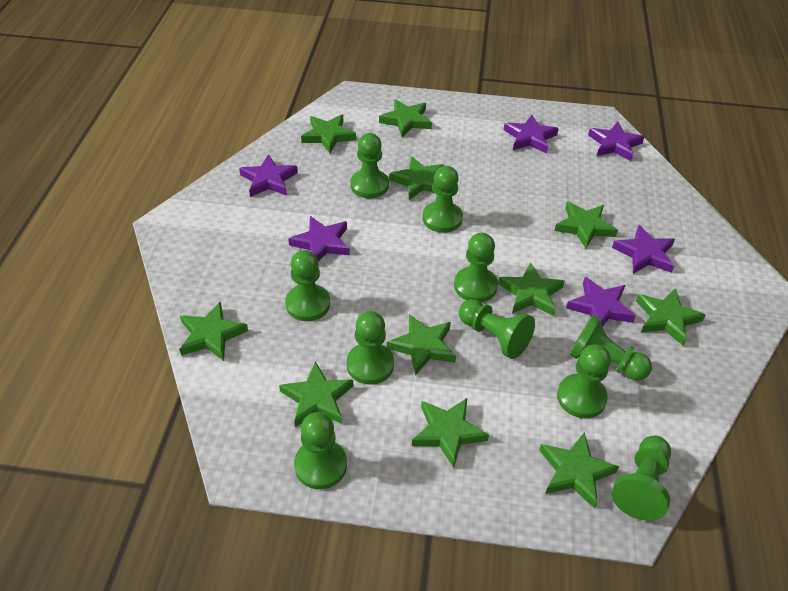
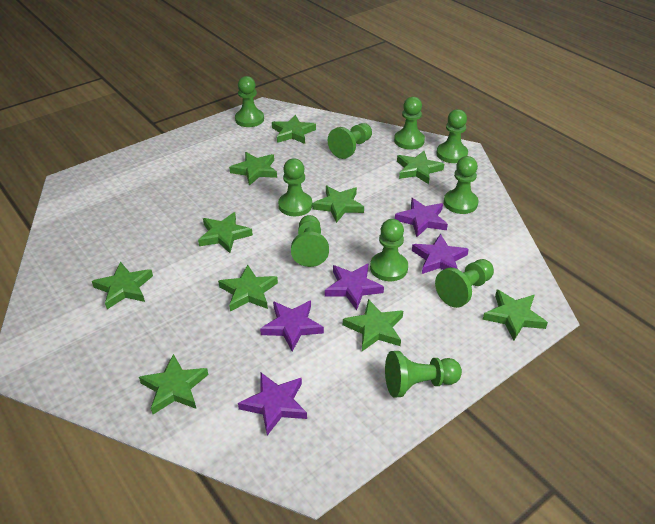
green star: 11 -> 10
purple star: 6 -> 5

